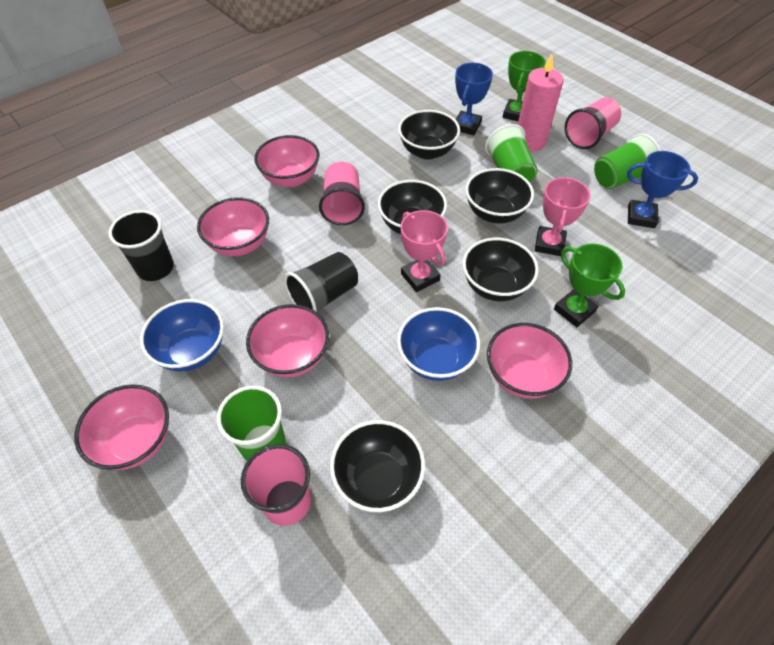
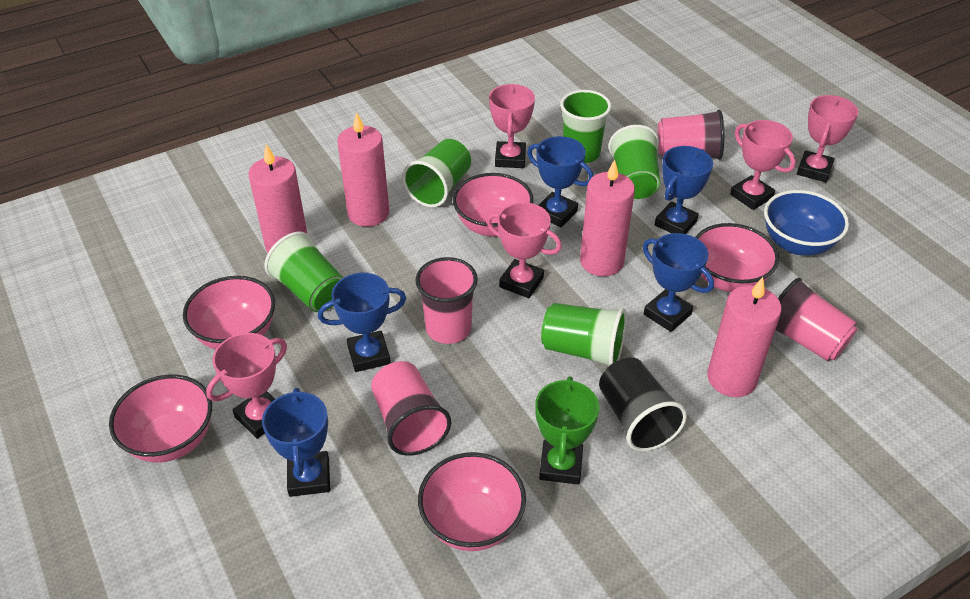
black bowl: 5 -> 0
black cup: 2 -> 1
blue bowl: 2 -> 1
blue trophy: 2 -> 5
green cup: 3 -> 5
green trophy: 2 -> 1
pink candle: 1 -> 4
pink cup: 3 -> 4
pink trophy: 2 -> 5

